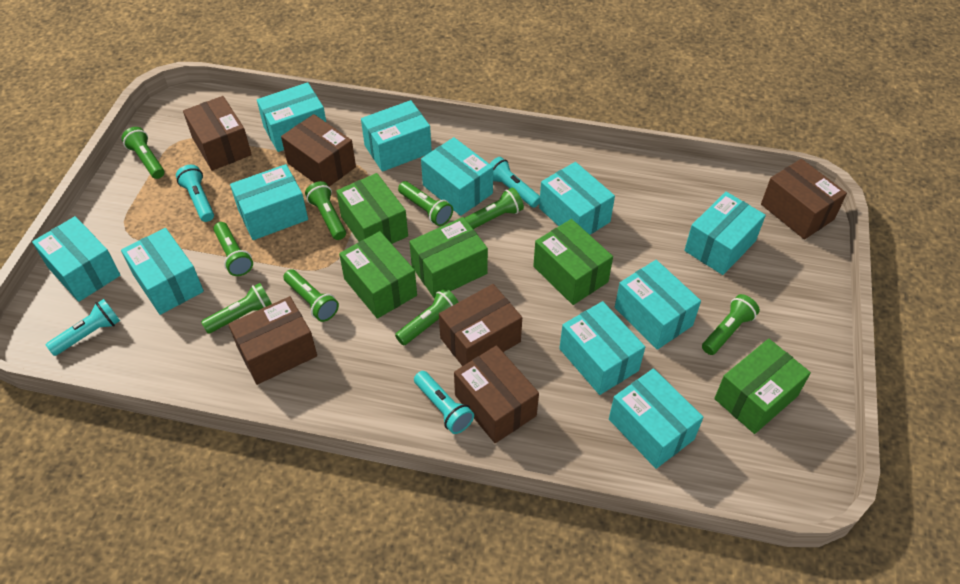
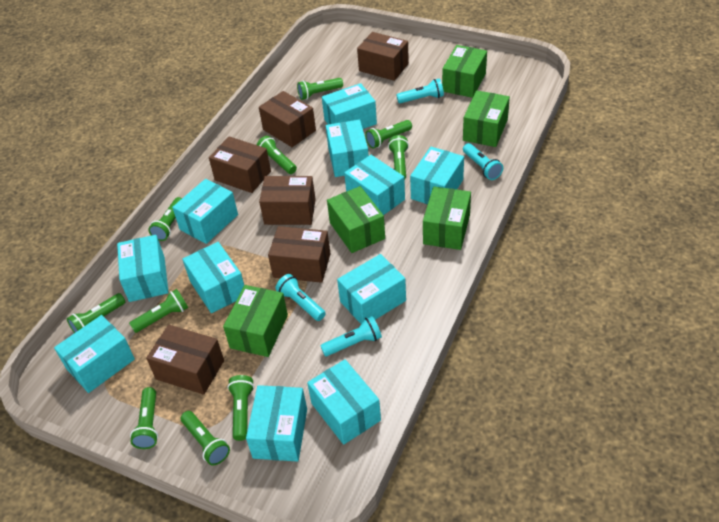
green flashlight: 9 -> 10

